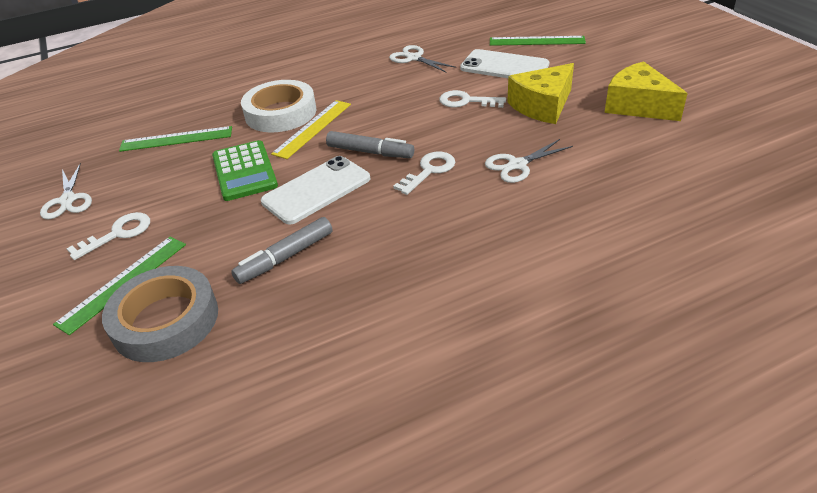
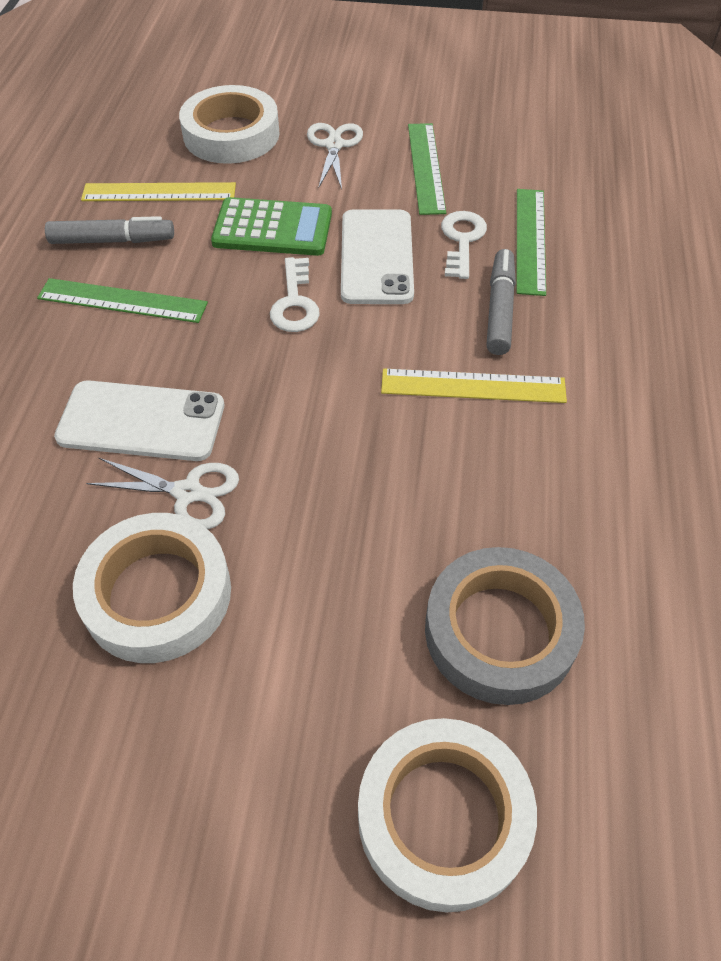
white key: 3 -> 2
white scissors: 3 -> 2
white tape: 1 -> 3
yellow cheese: 2 -> 0
yellow ruler: 1 -> 2

